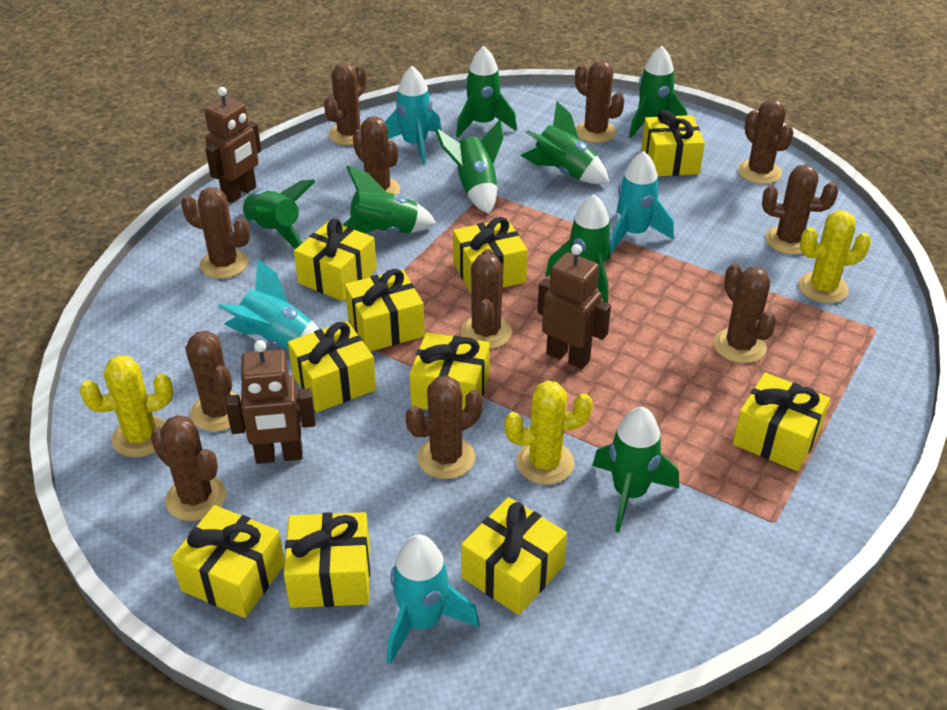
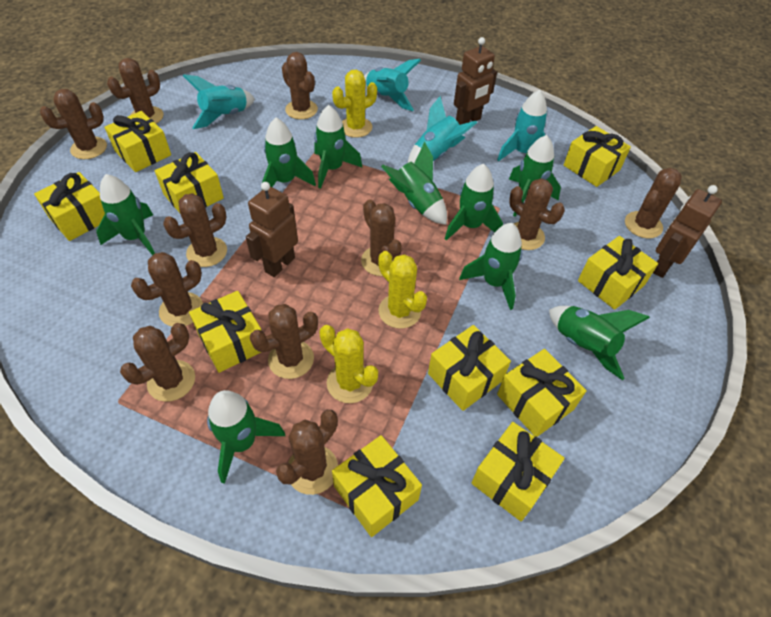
green rocket: 8 -> 9

